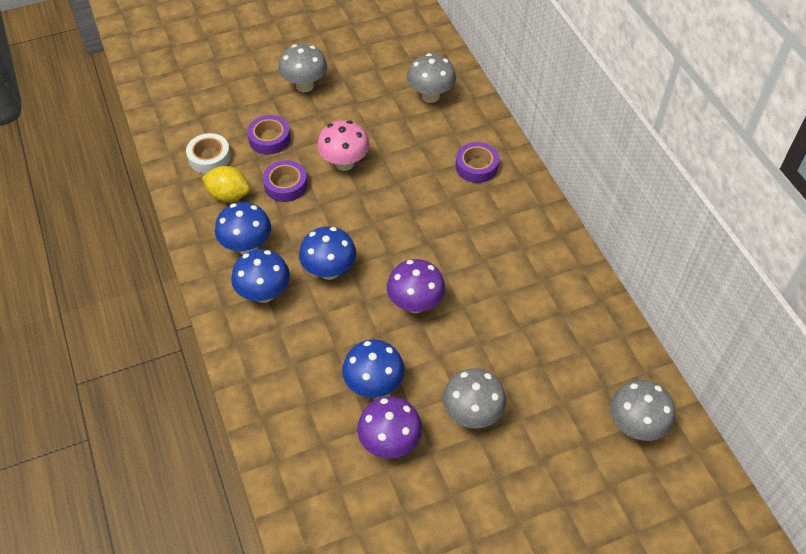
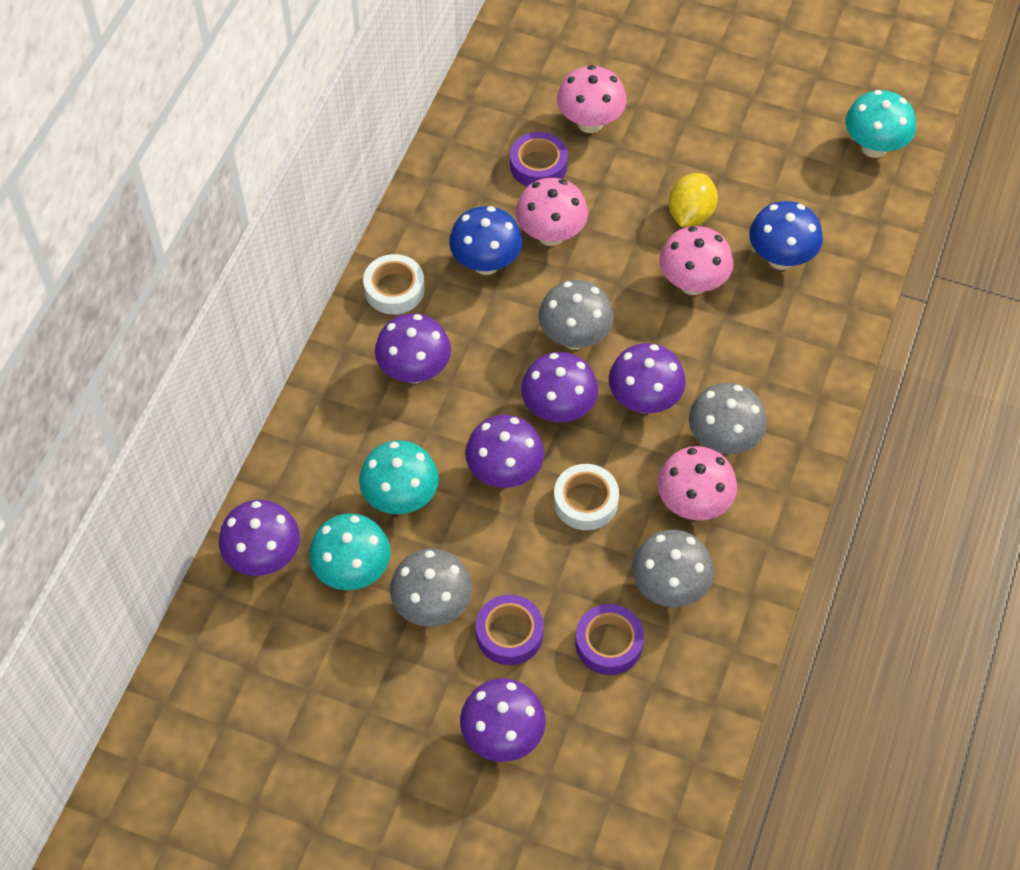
blue mushroom: 4 -> 2
pink mushroom: 1 -> 4
purple mushroom: 2 -> 6
turquoise mushroom: 0 -> 3
white tape: 1 -> 2

